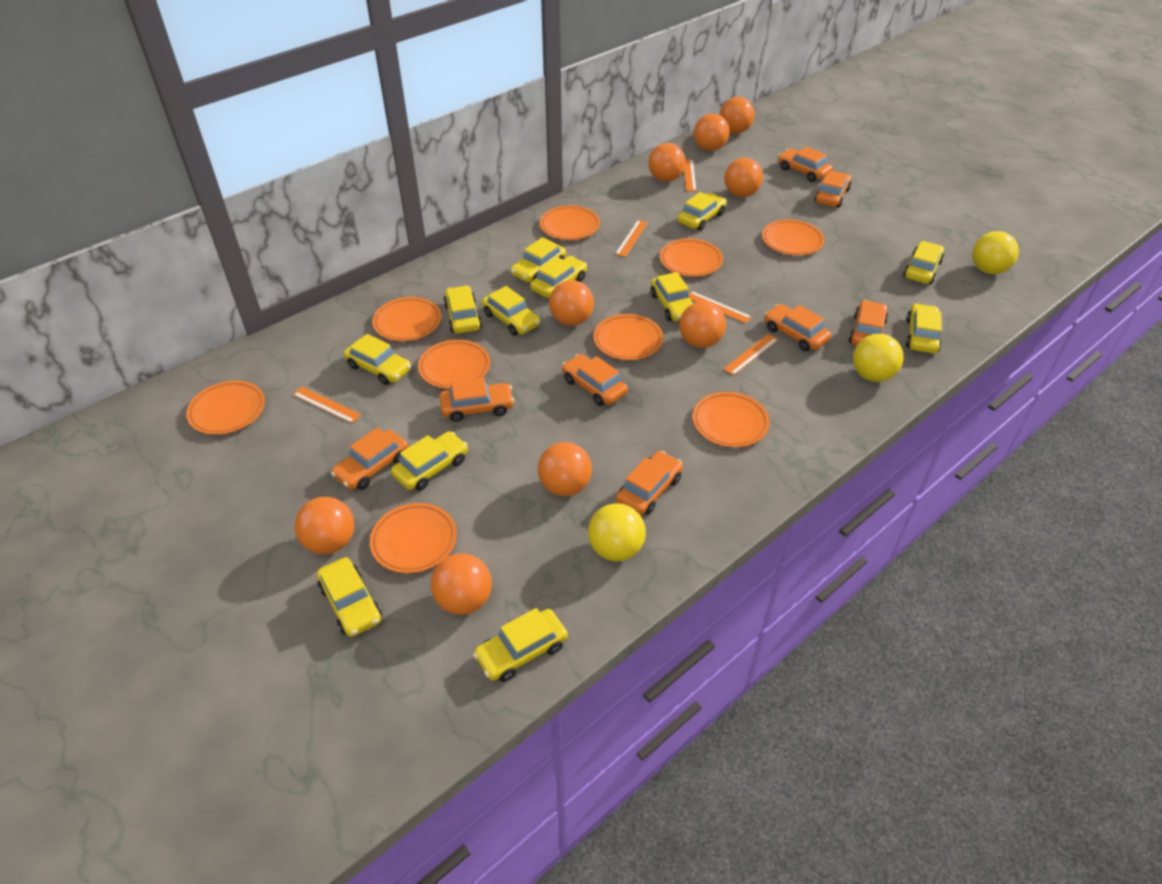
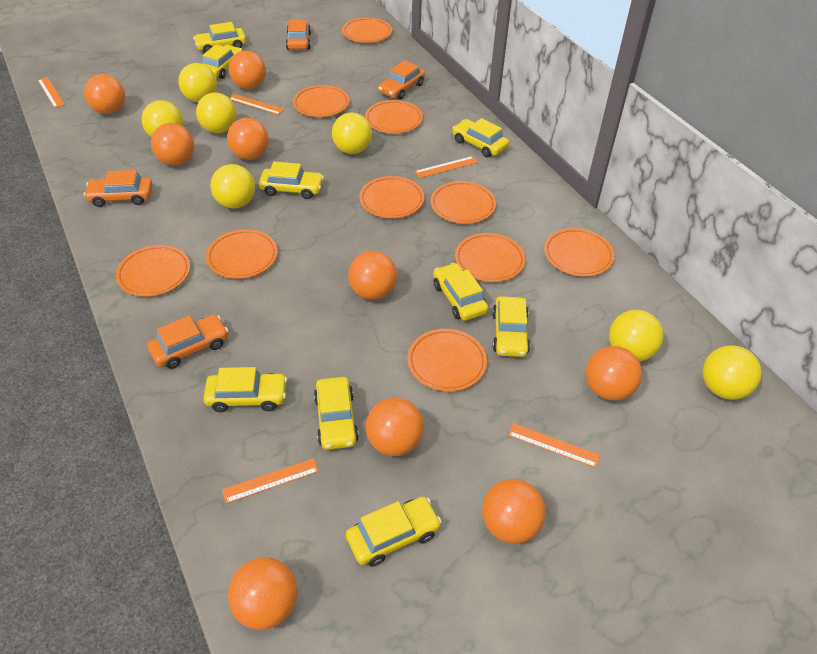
orange car: 8 -> 4
orange plate: 9 -> 10
yellow ball: 3 -> 7
yellow car: 12 -> 9

